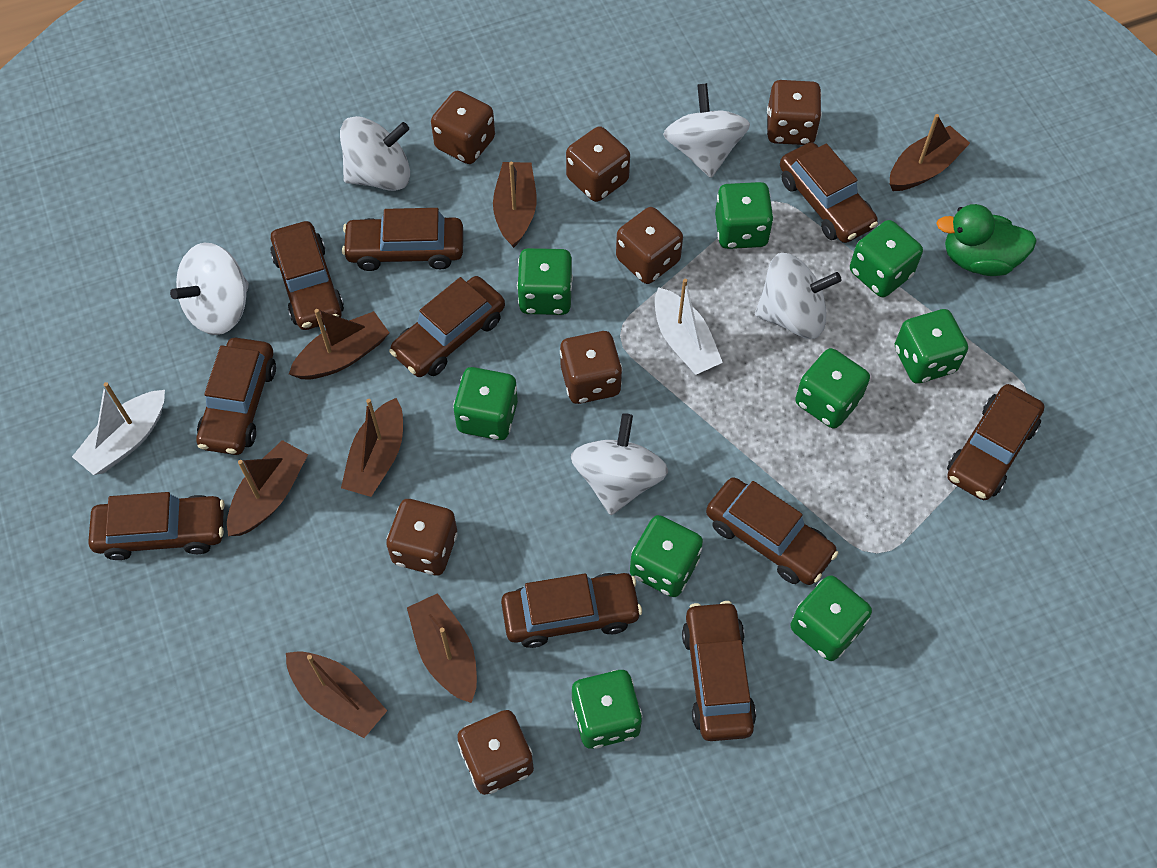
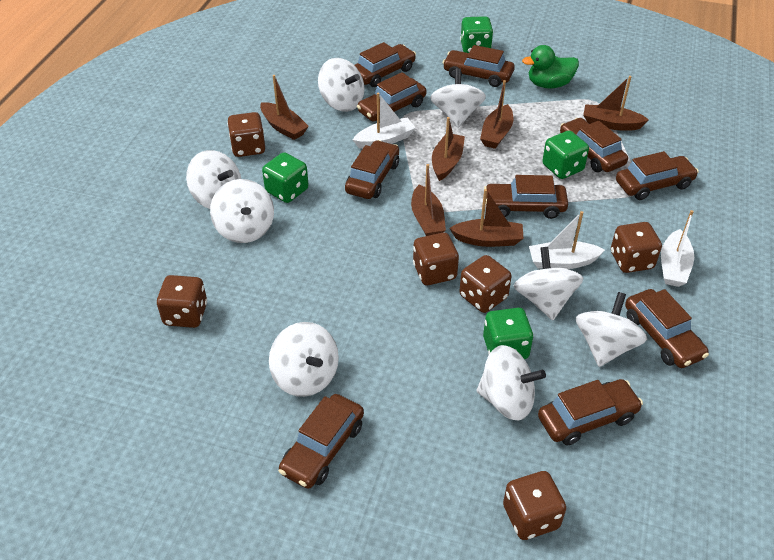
brown boat: 7 -> 6
brown dice: 7 -> 6
green dice: 9 -> 4
white boat: 2 -> 3
white spinning top: 5 -> 8

